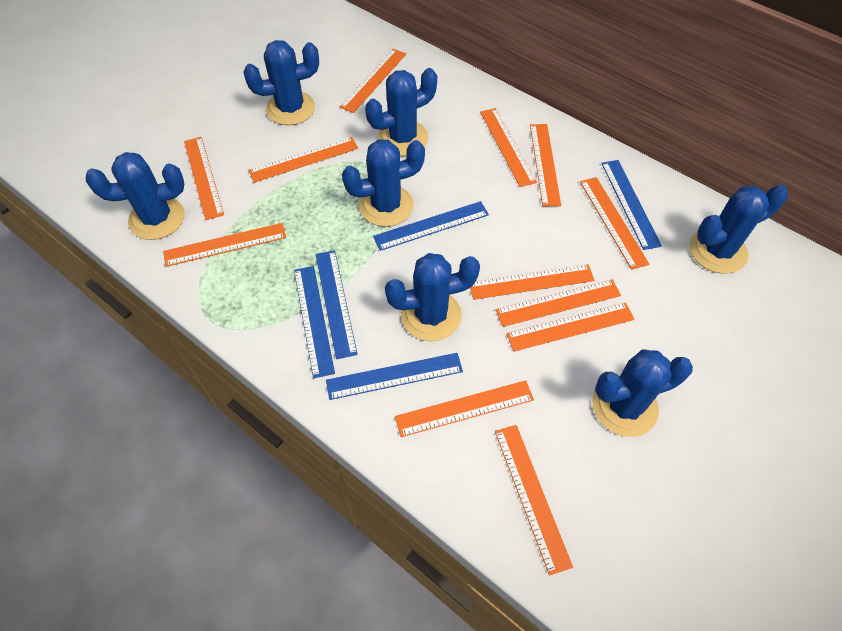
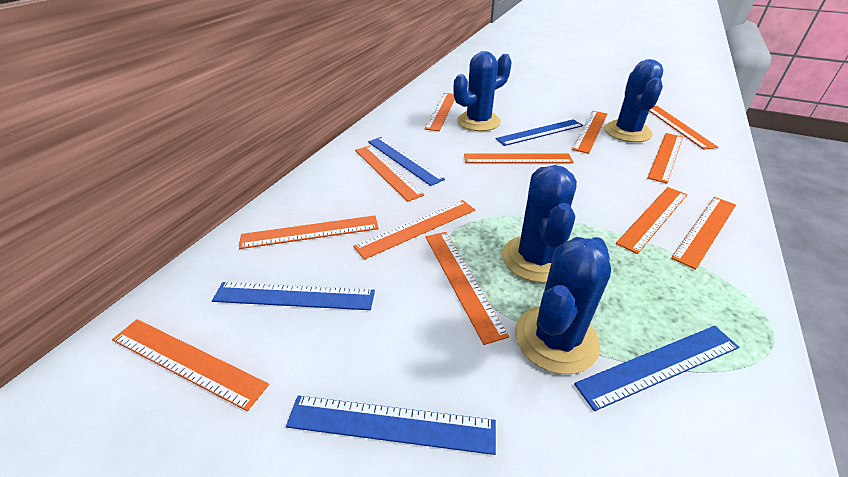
blue cactus: 7 -> 4

